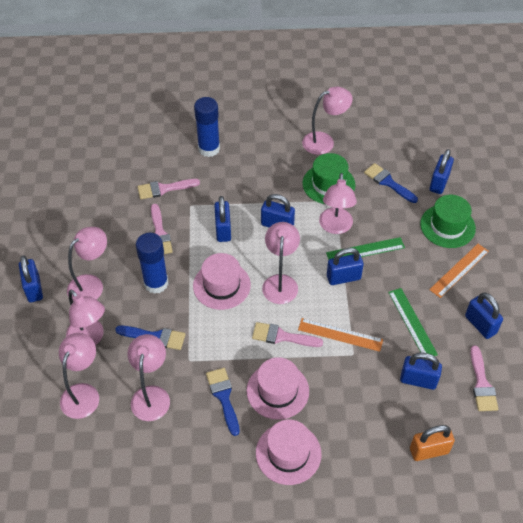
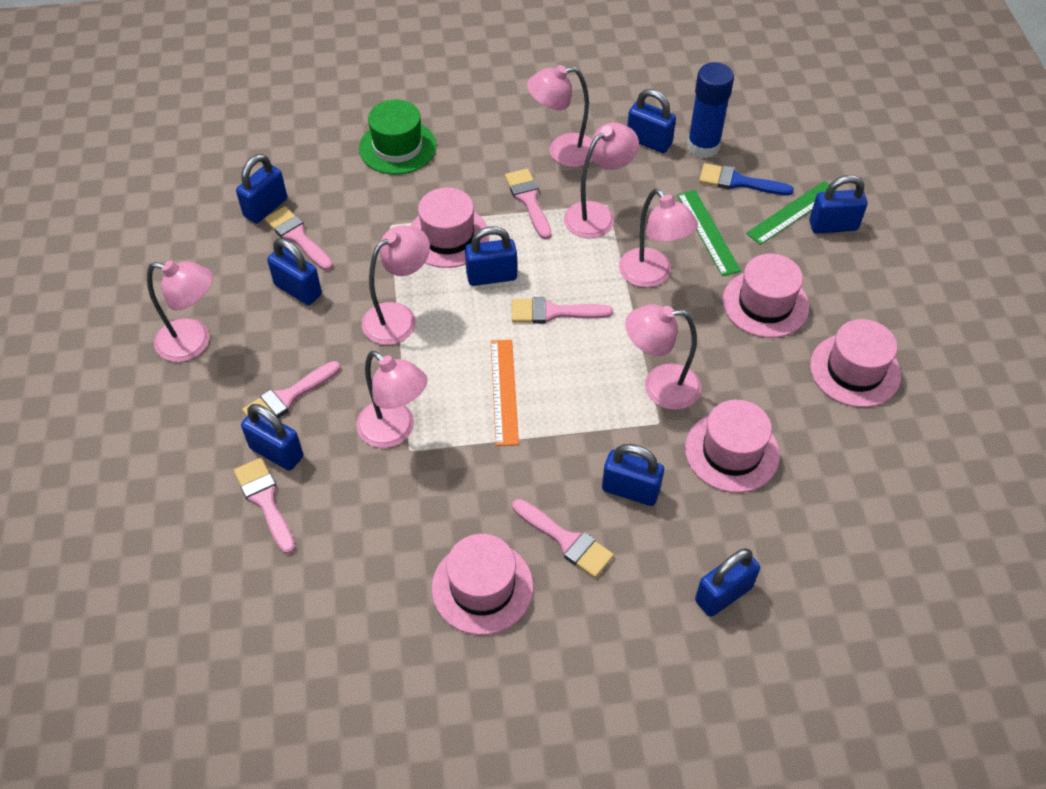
blue brush: 3 -> 1
blue glue stick: 2 -> 1
blue padlock: 7 -> 8
green hat: 2 -> 1
orange padlock: 1 -> 0
orange ruler: 2 -> 1
pink brush: 4 -> 6
pink hat: 3 -> 5

